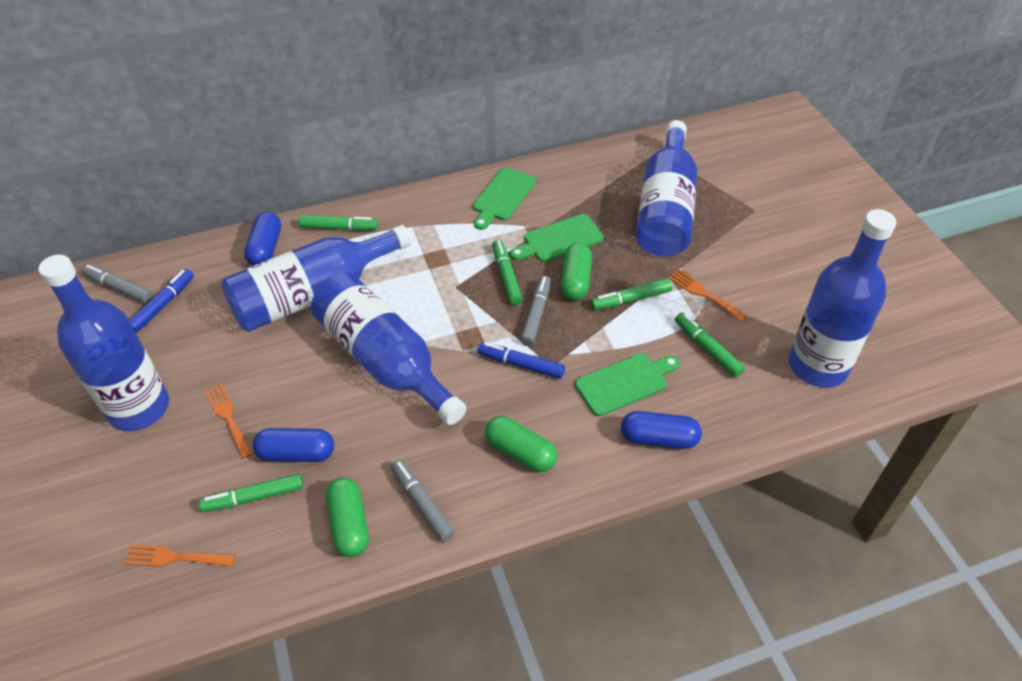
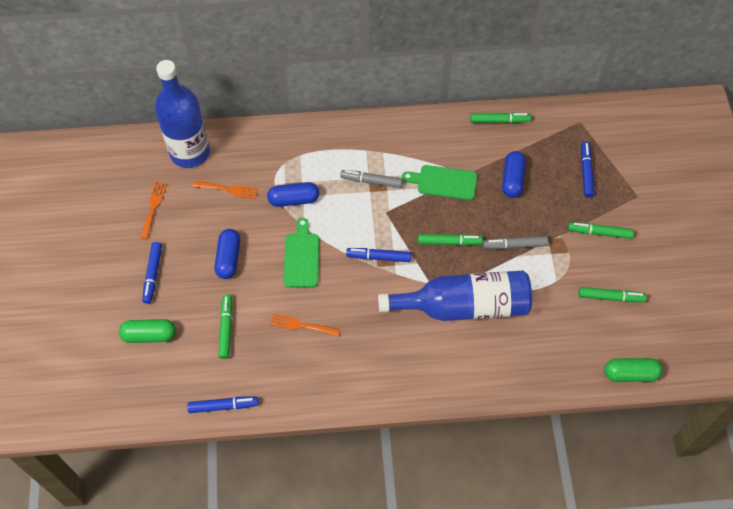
blue bottle: 5 -> 2
blue marker: 2 -> 4
green capsule: 3 -> 2
green cutting board: 3 -> 2
grey marker: 3 -> 2

